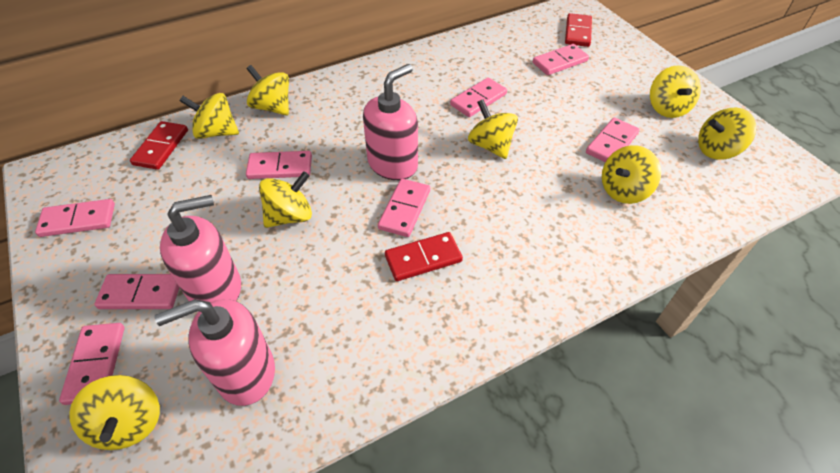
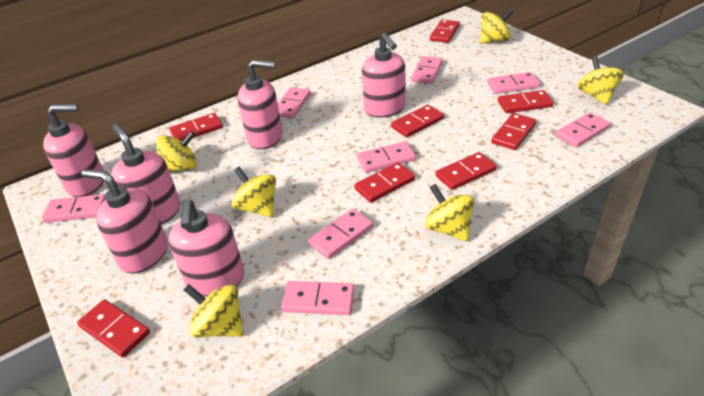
pink soap dispenser: 3 -> 6
red domino: 3 -> 8
yellow spinning top: 8 -> 6

